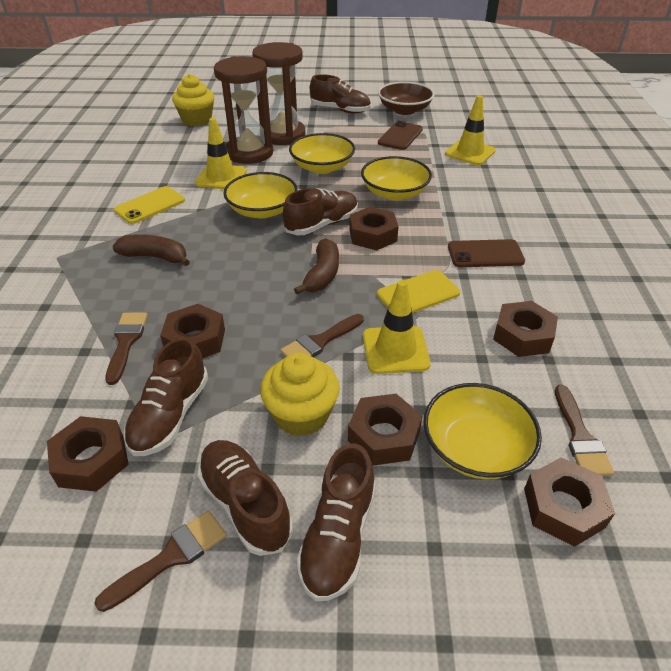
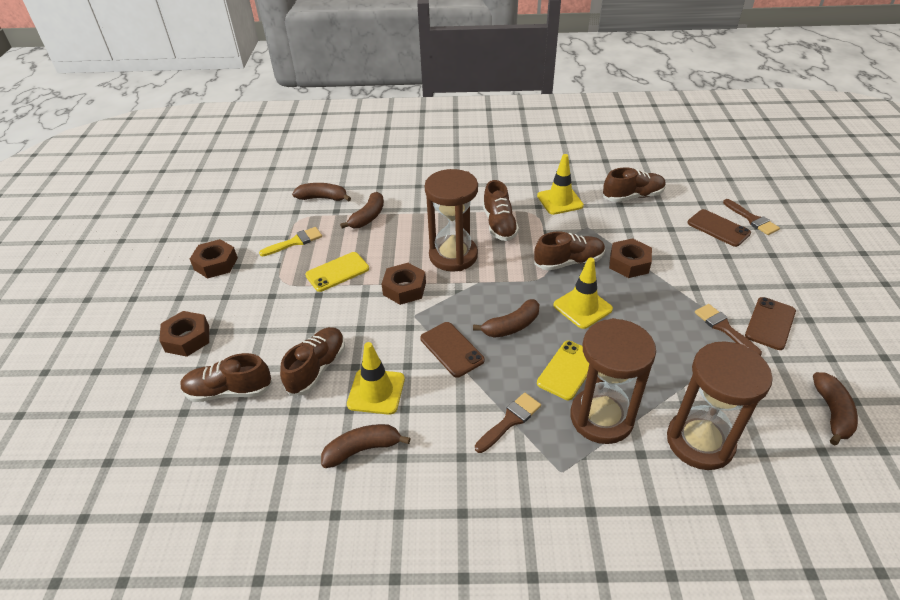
brown banana: 2 -> 5
brown bowl: 1 -> 0
brown brush: 4 -> 3
brown hourglass: 2 -> 3
brown nut: 6 -> 4
brown phone: 2 -> 3
yellow bowl: 4 -> 0
yellow brush: 0 -> 1
yellow cupcake: 2 -> 0

